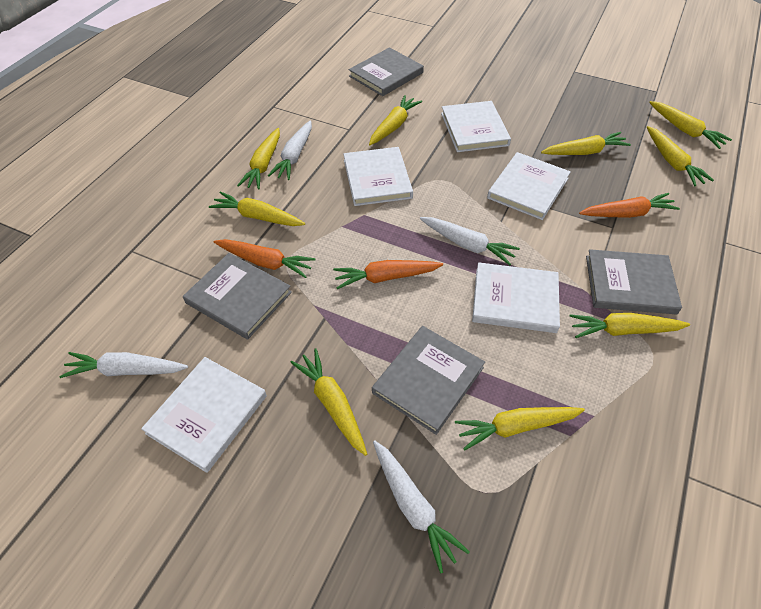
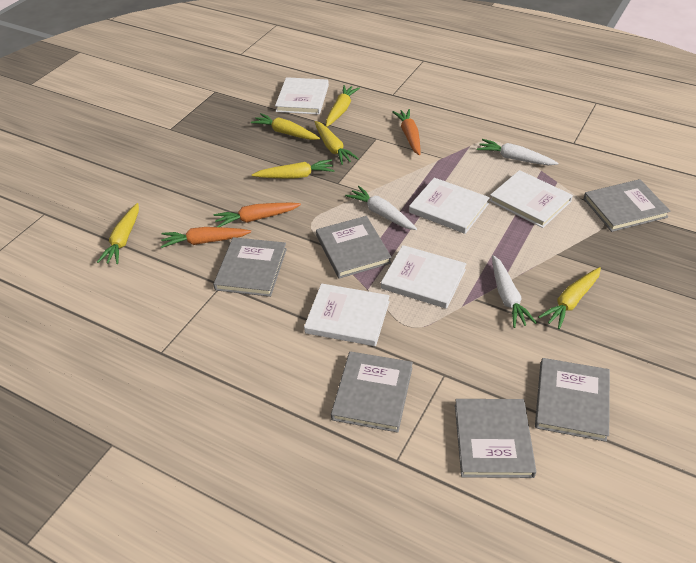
grey book: 4 -> 6
white carrot: 4 -> 3
yellow carrot: 9 -> 6

